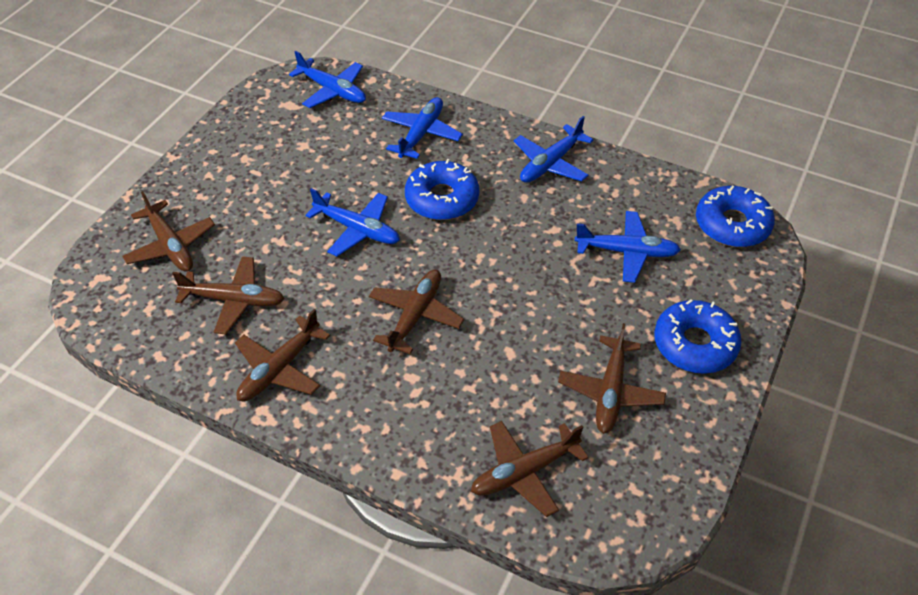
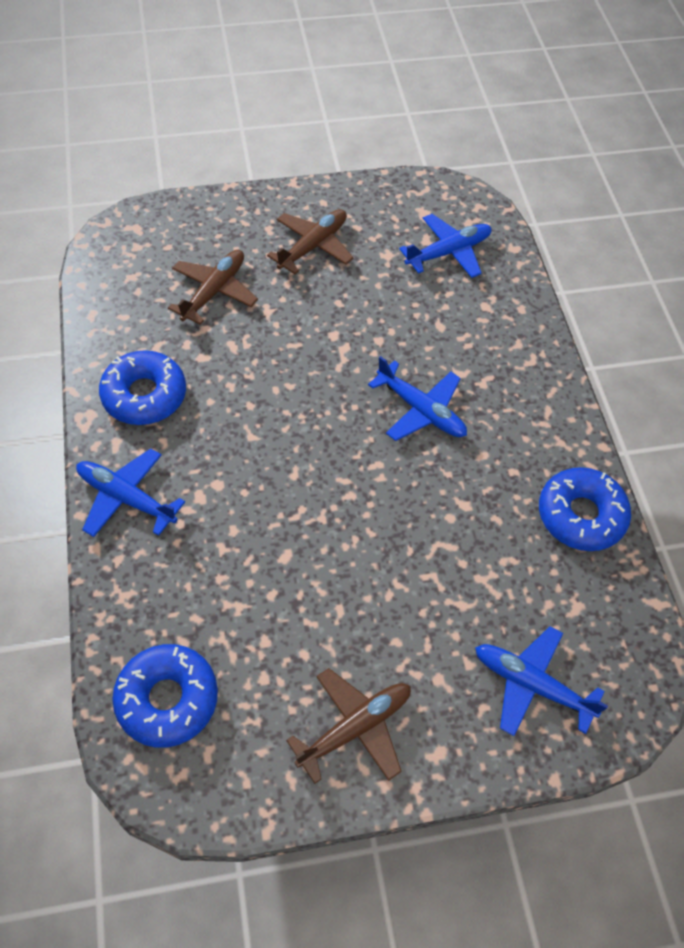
blue plane: 5 -> 4
brown plane: 6 -> 3

